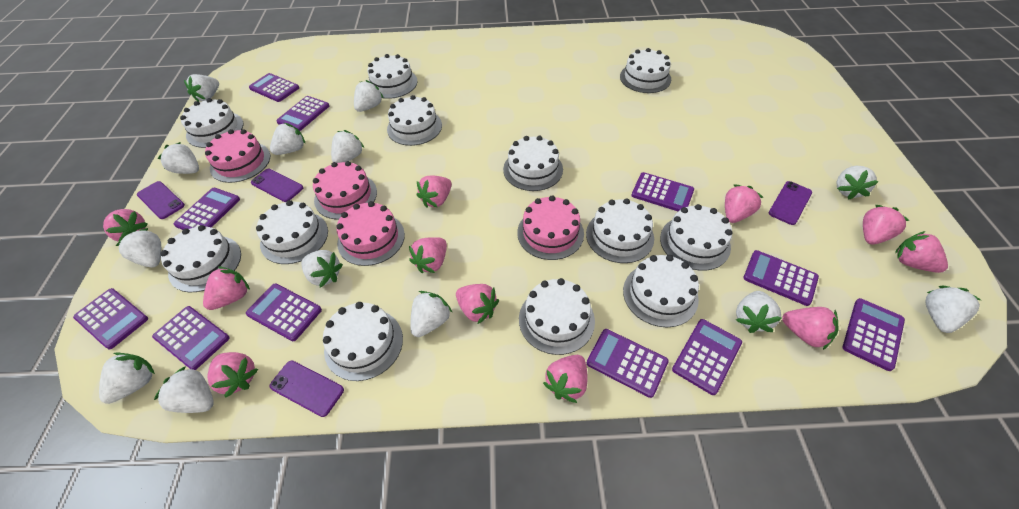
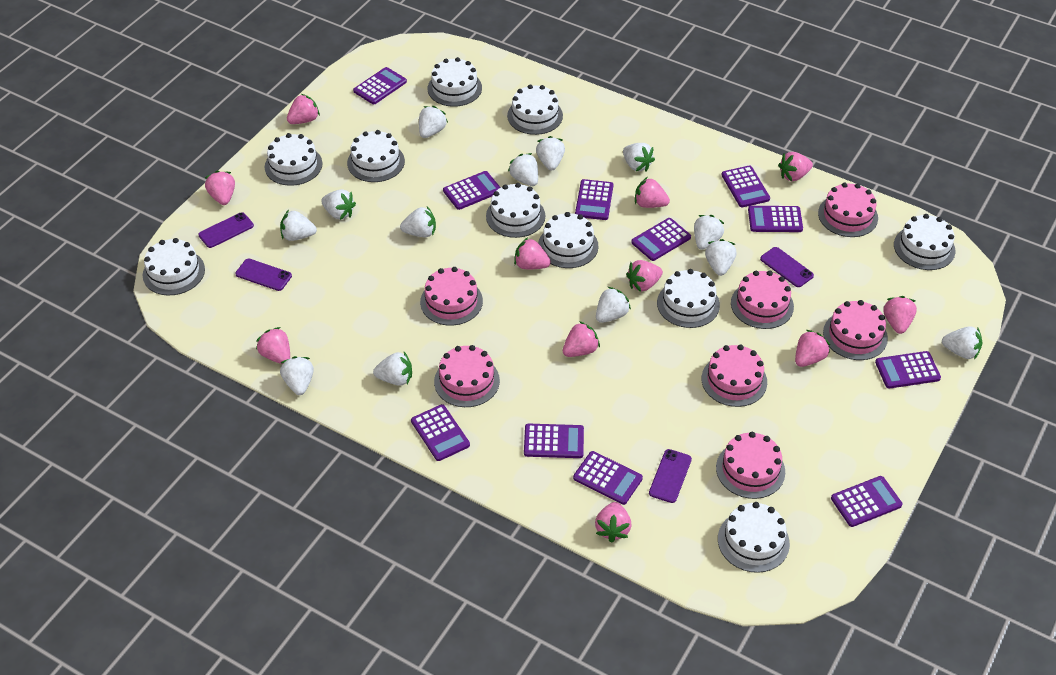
pink cake: 4 -> 7
white cake: 12 -> 10

